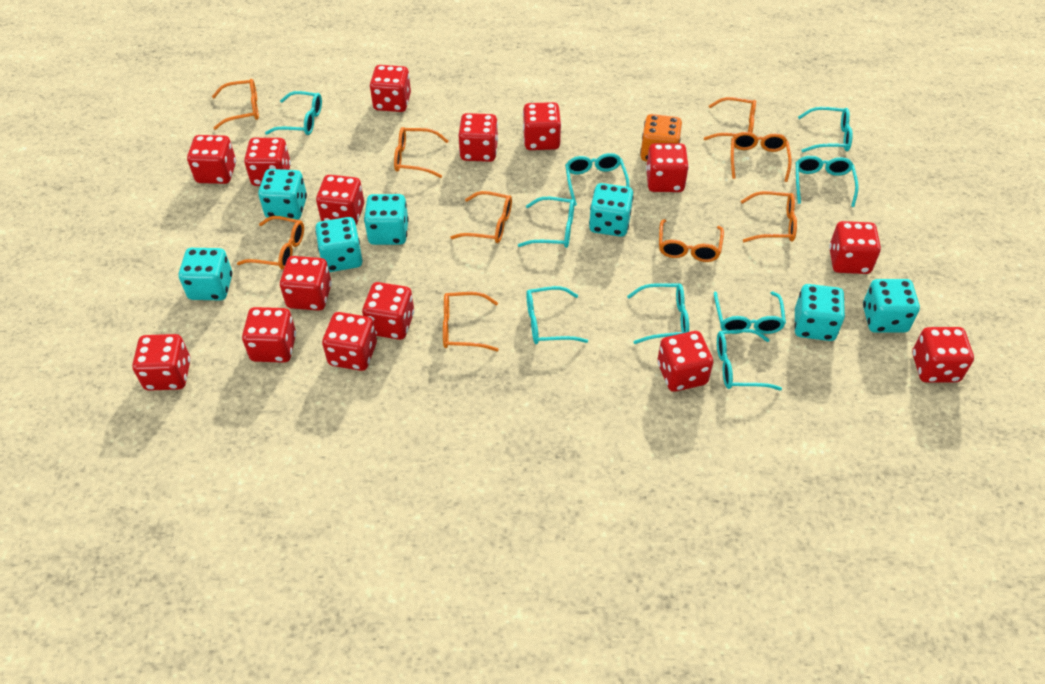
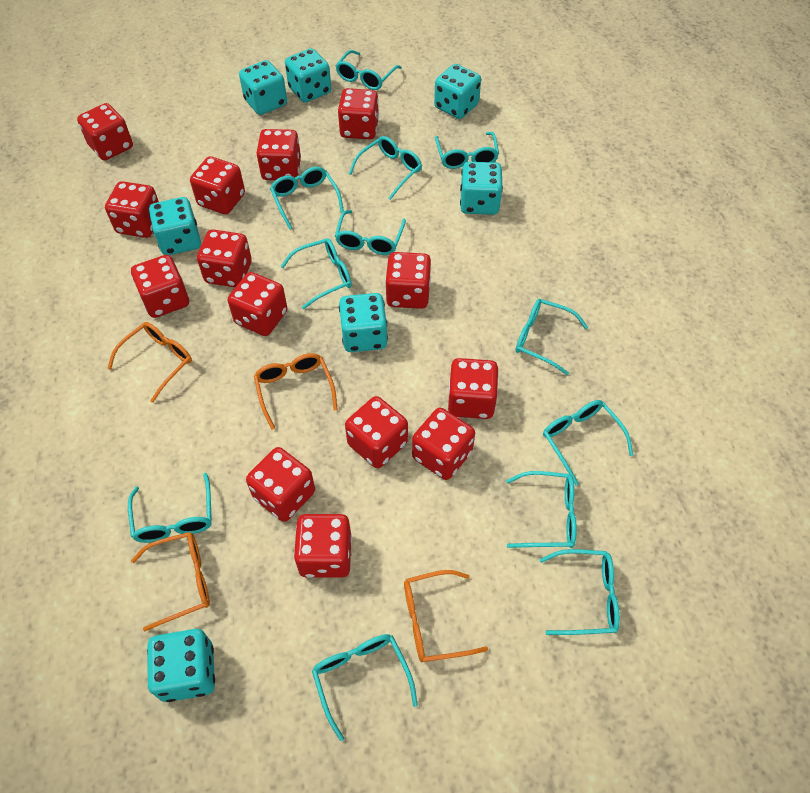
orange dice: 1 -> 0
orange glasses: 9 -> 4
red dice: 15 -> 14
turquoise glasses: 9 -> 12

